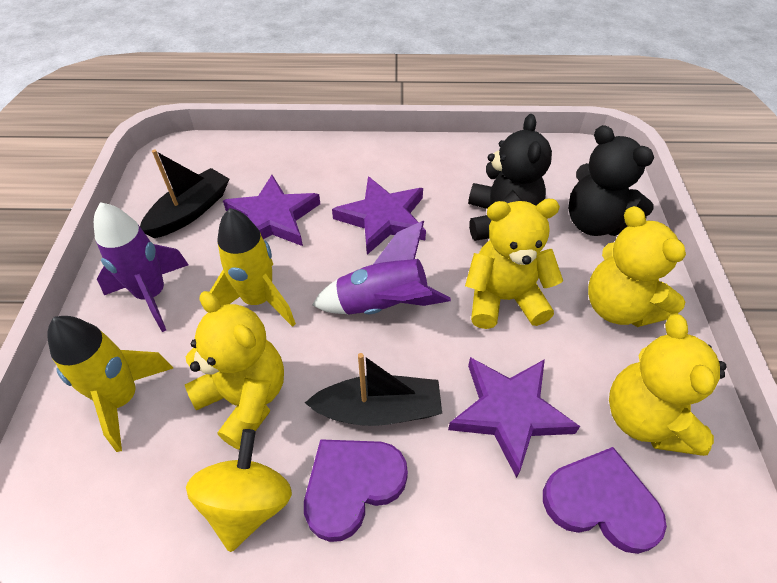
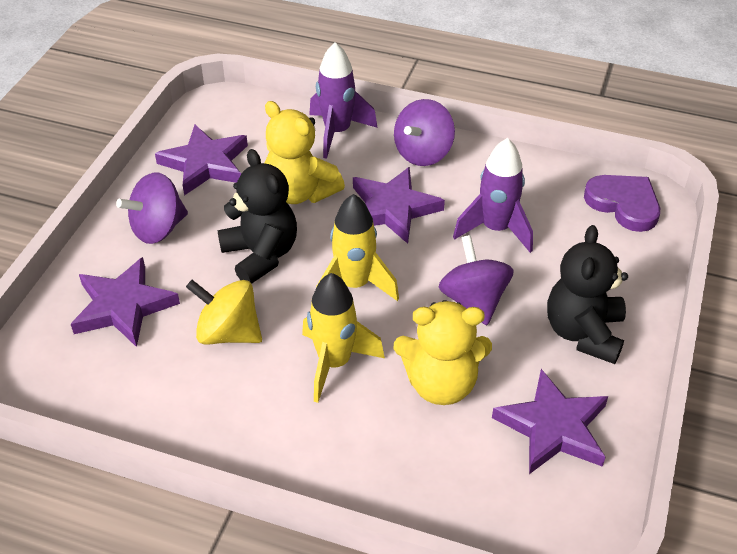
black boat: 2 -> 0
purple heart: 2 -> 1
purple spinning top: 0 -> 3
purple star: 3 -> 4
yellow teddy bear: 4 -> 2

